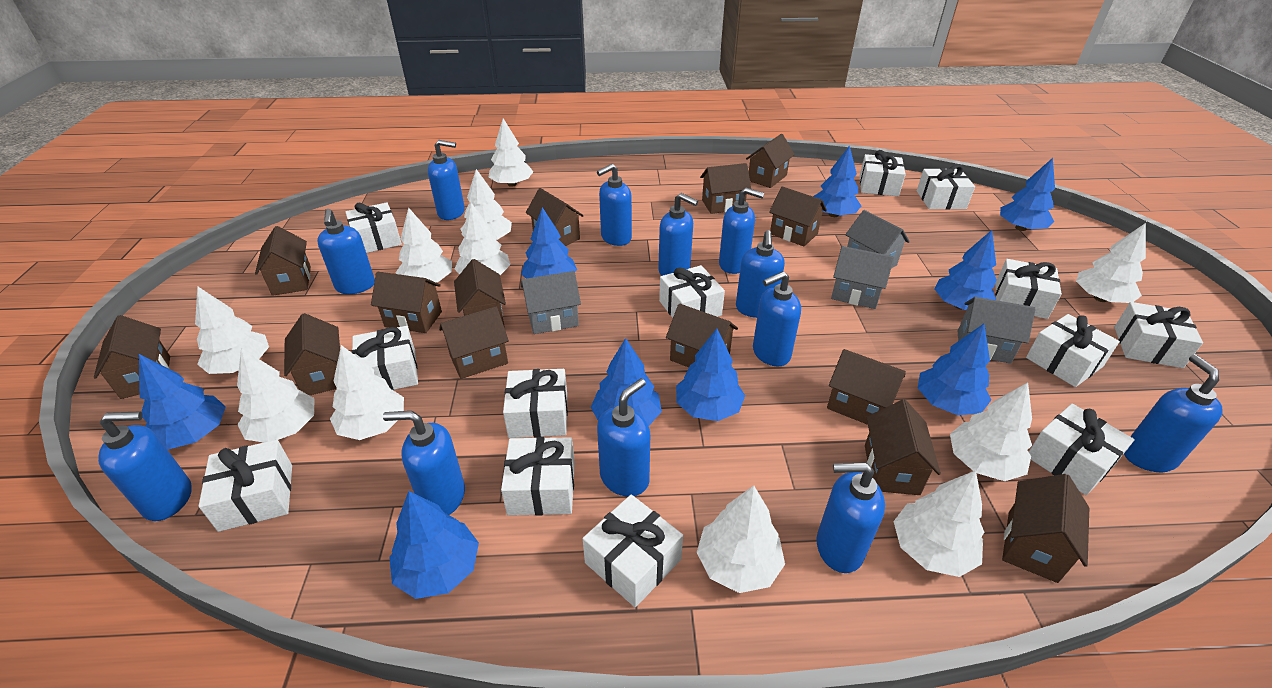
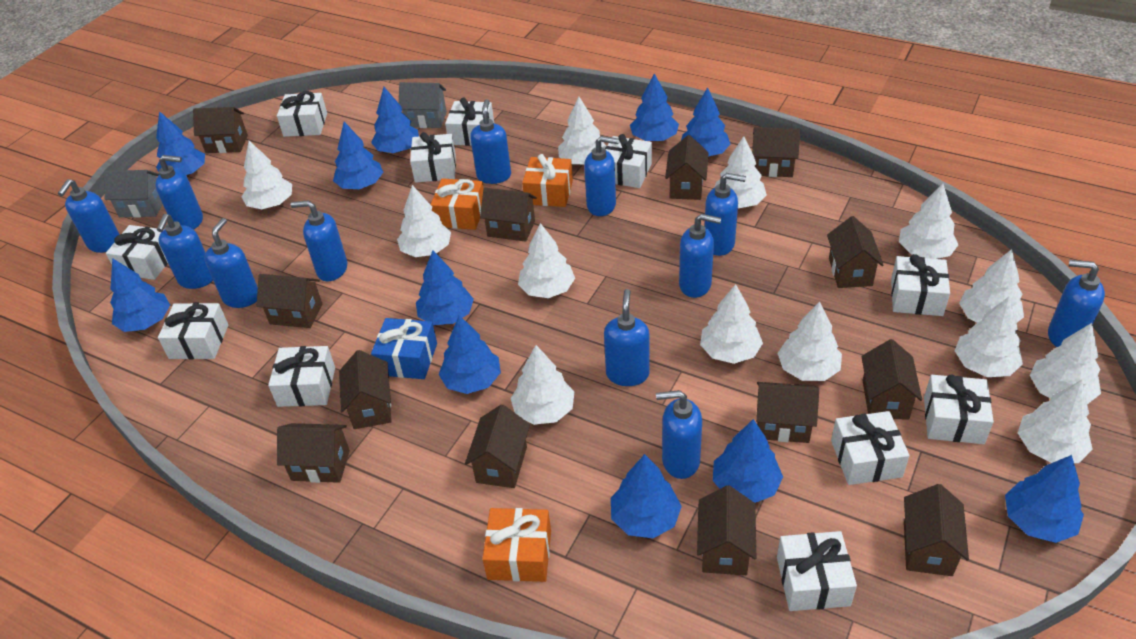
blue gift: 0 -> 1
blue tree: 9 -> 11
brown house: 14 -> 13
grey house: 4 -> 2
orange gift: 0 -> 3
white gift: 13 -> 11
white tree: 11 -> 13

